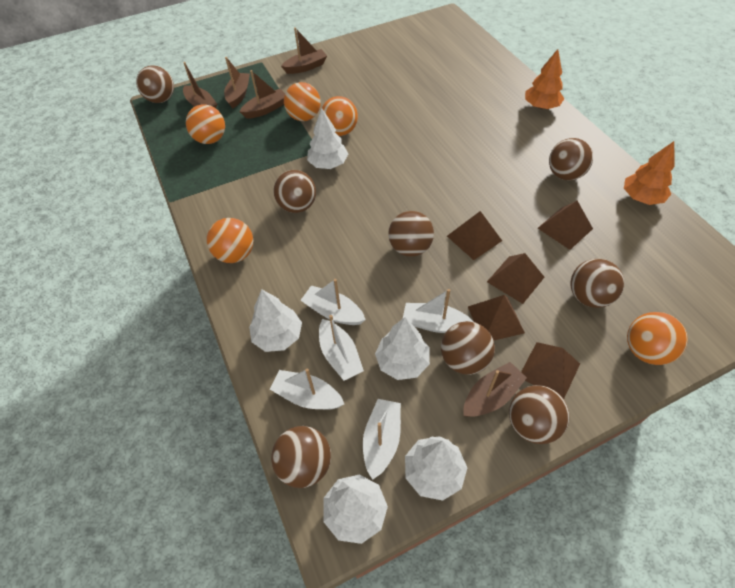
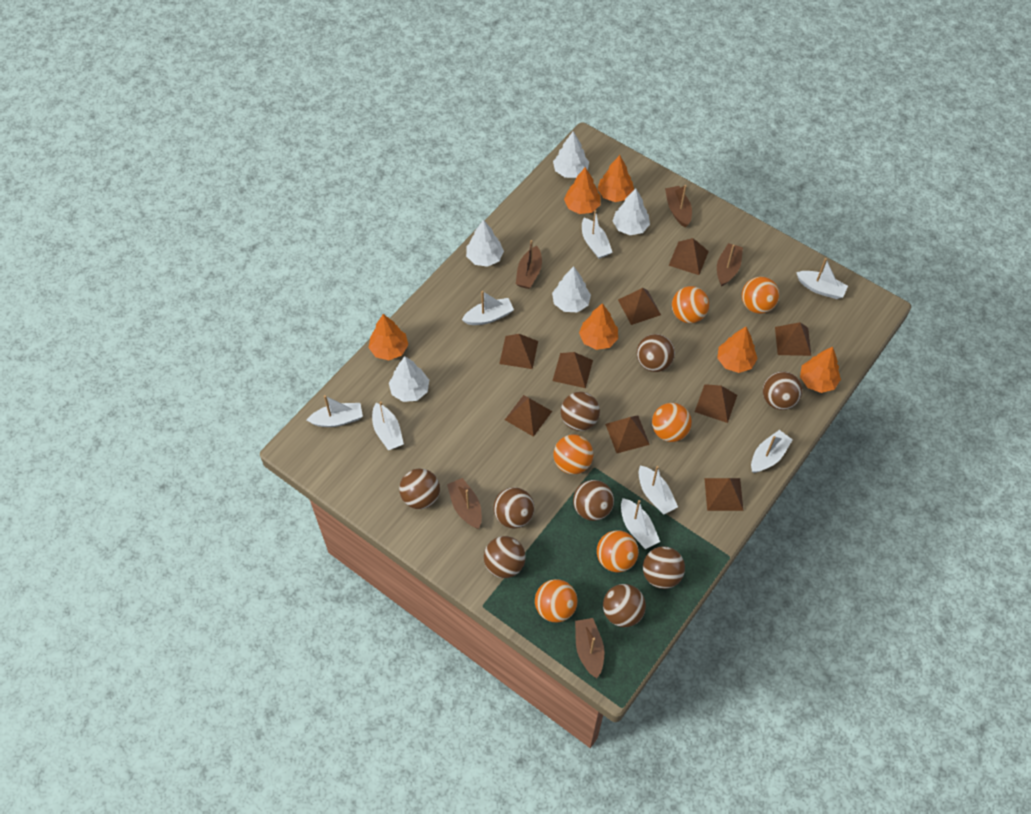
brown ball: 8 -> 9
brown pyramid: 5 -> 9
orange ball: 5 -> 6
orange tree: 2 -> 6
white boat: 5 -> 8

